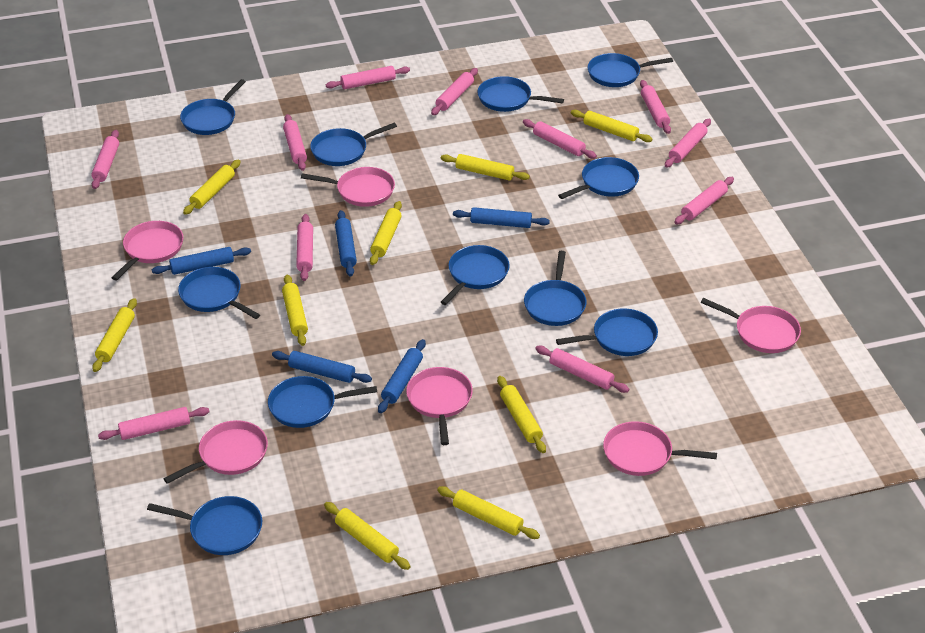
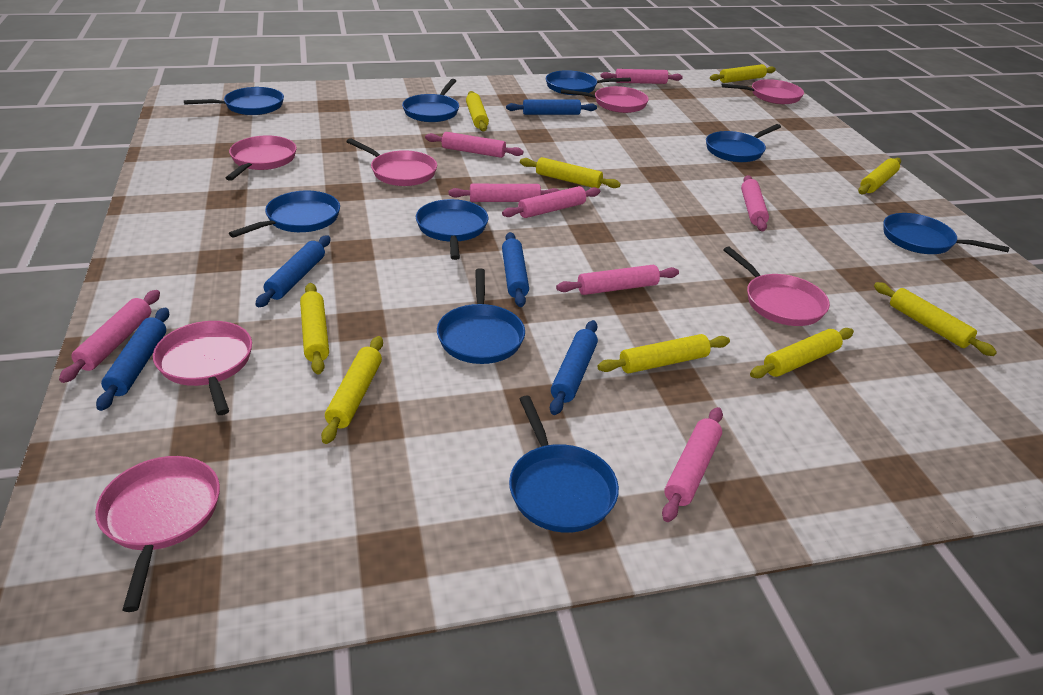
blue pan: 11 -> 9
pink pan: 6 -> 7
pink rolling pin: 11 -> 8

